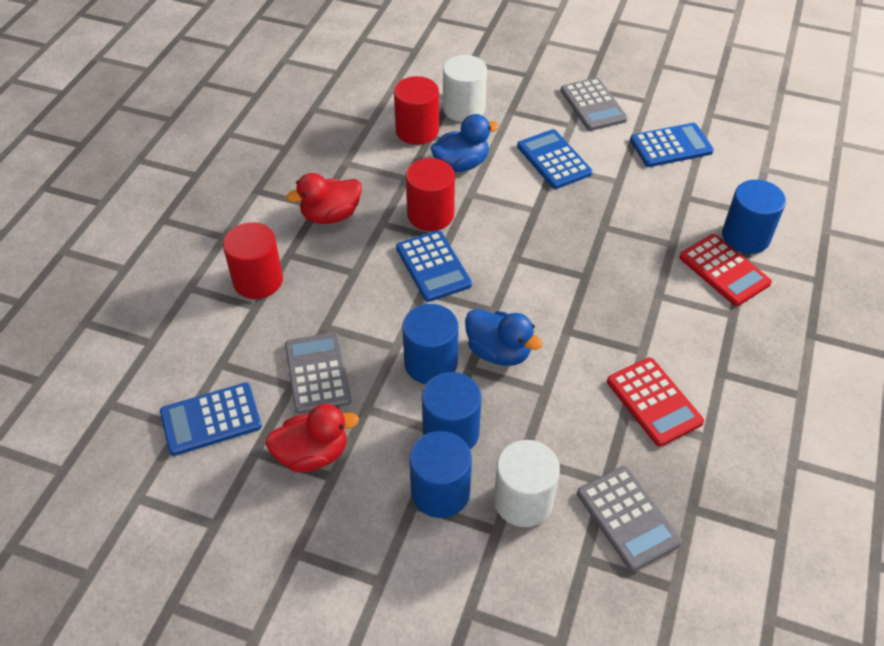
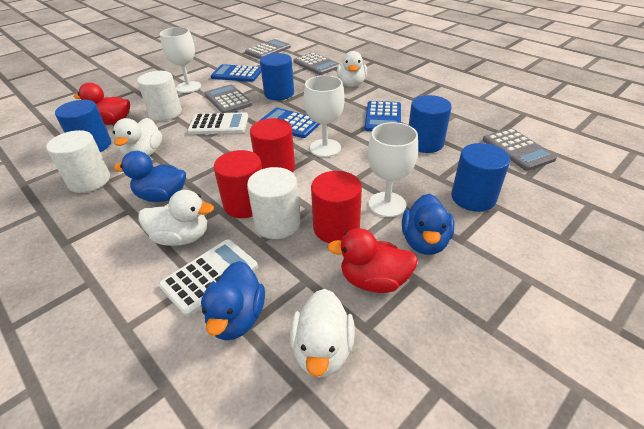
blue calculator: 4 -> 3
blue duck: 2 -> 3
grey calculator: 3 -> 4
red calculator: 2 -> 0
white calculator: 0 -> 2
white cylinder: 2 -> 3
white duck: 0 -> 4
white goblet: 0 -> 3

